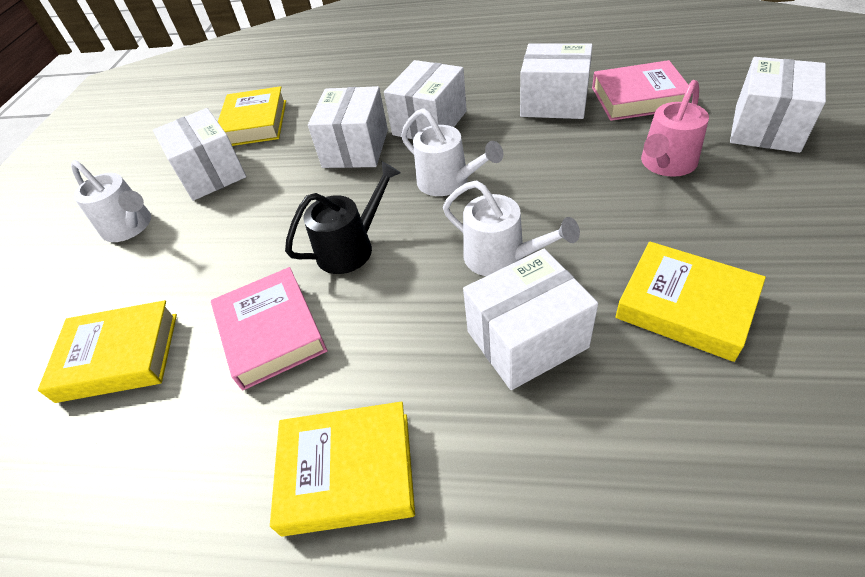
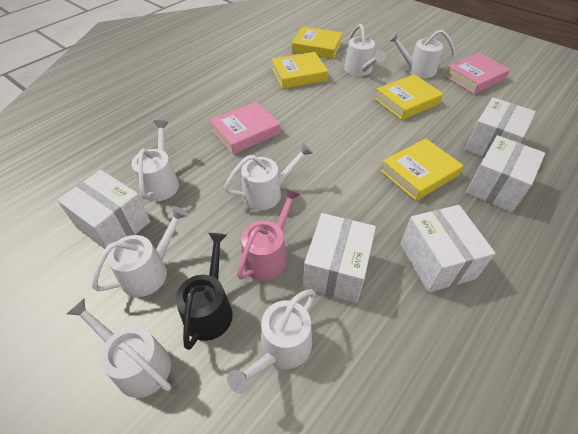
white box: 6 -> 5
white watering can: 3 -> 7

